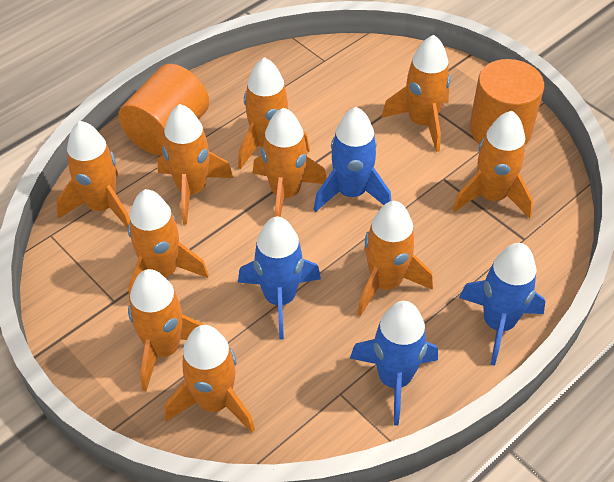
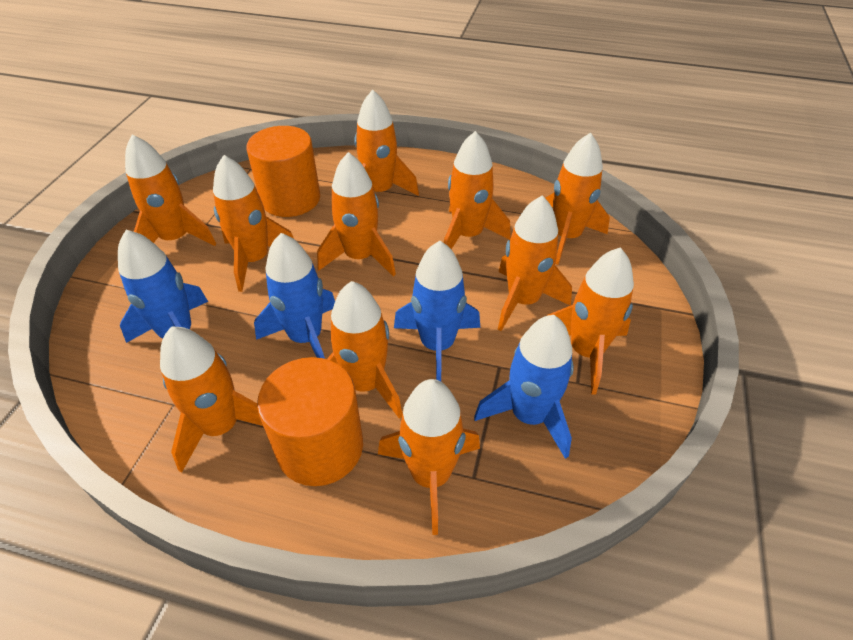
orange rocket: 10 -> 11

